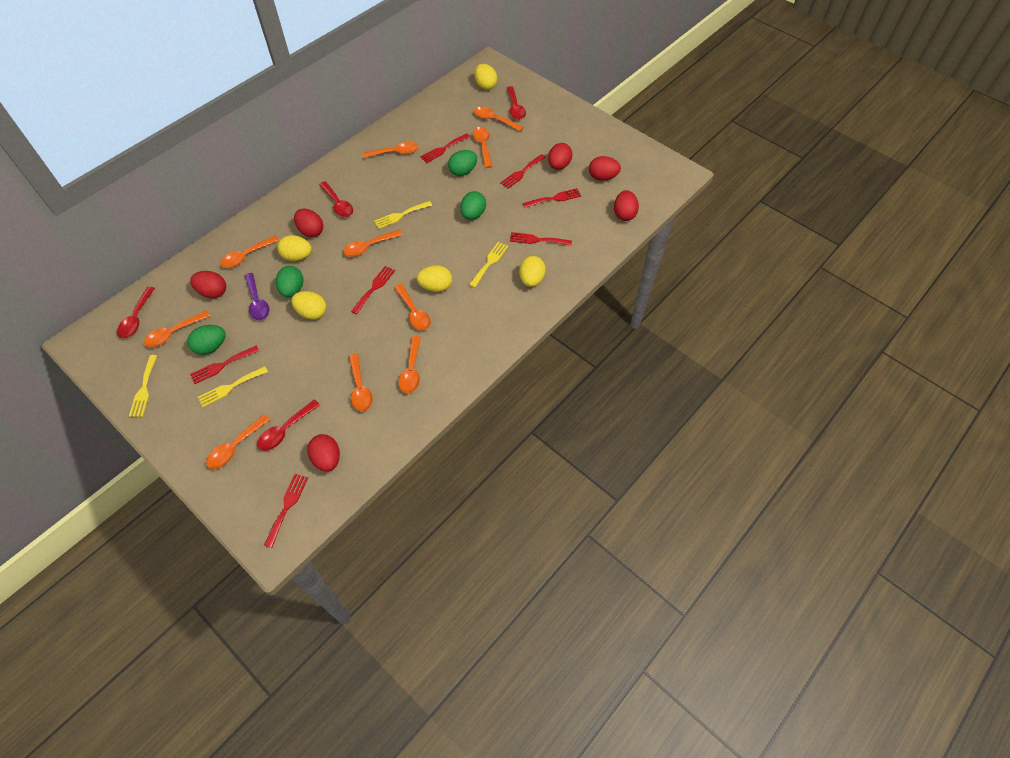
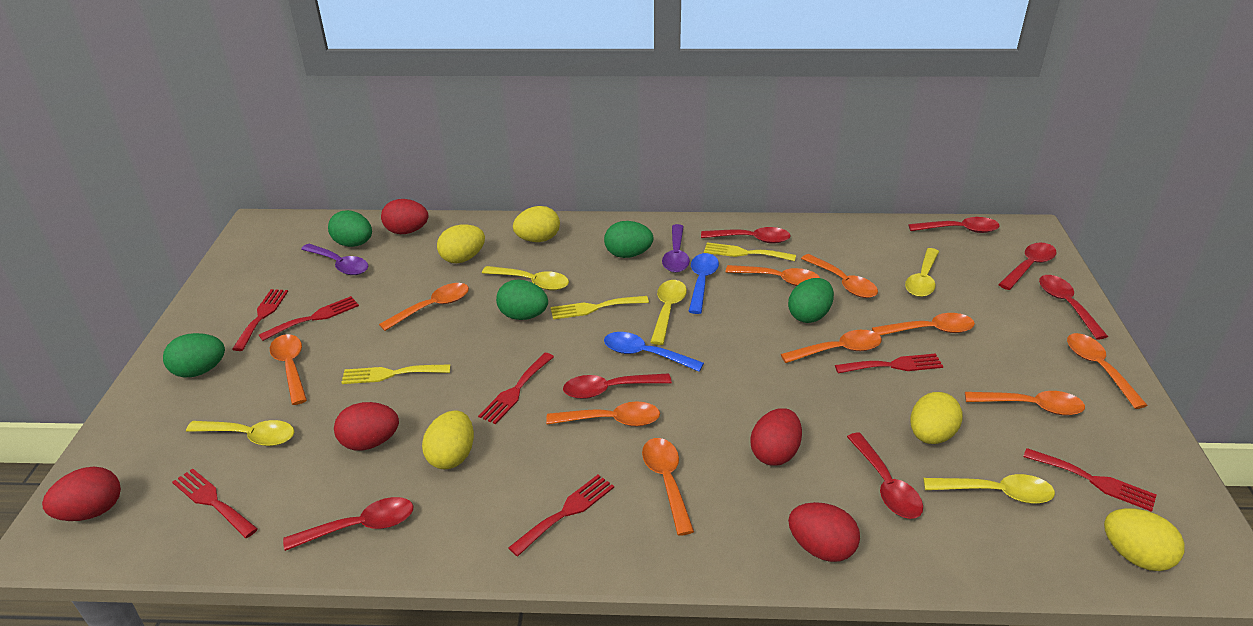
blue spoon: 0 -> 2
green egg: 4 -> 5
purple spoon: 1 -> 2
red egg: 6 -> 5
red spoon: 4 -> 7
yellow fork: 4 -> 3
yellow spoon: 0 -> 5

